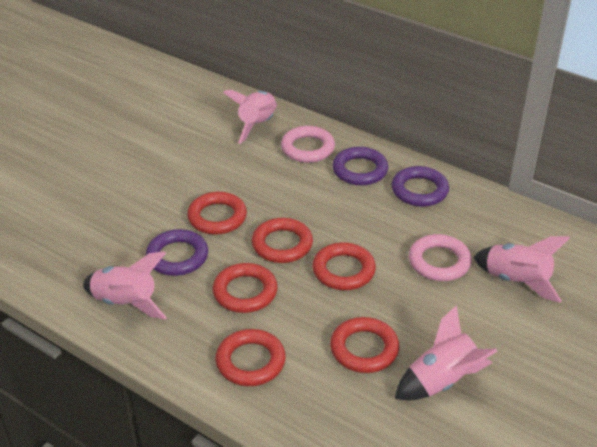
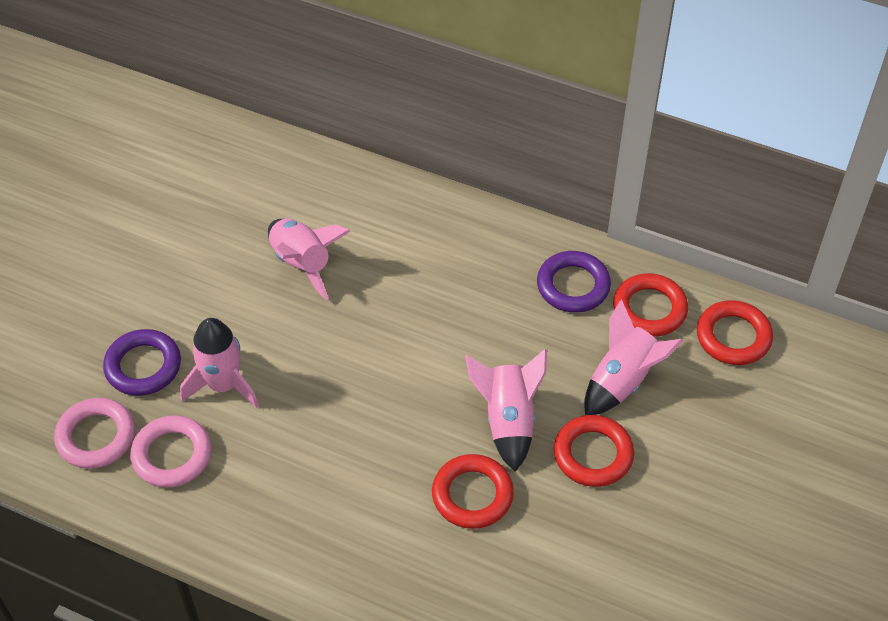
purple ring: 3 -> 2
red ring: 6 -> 4

